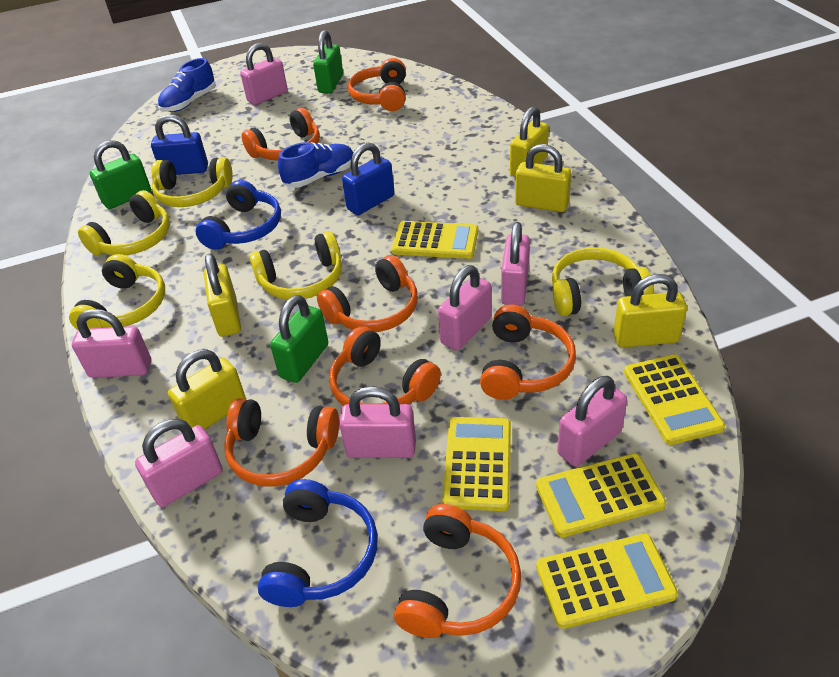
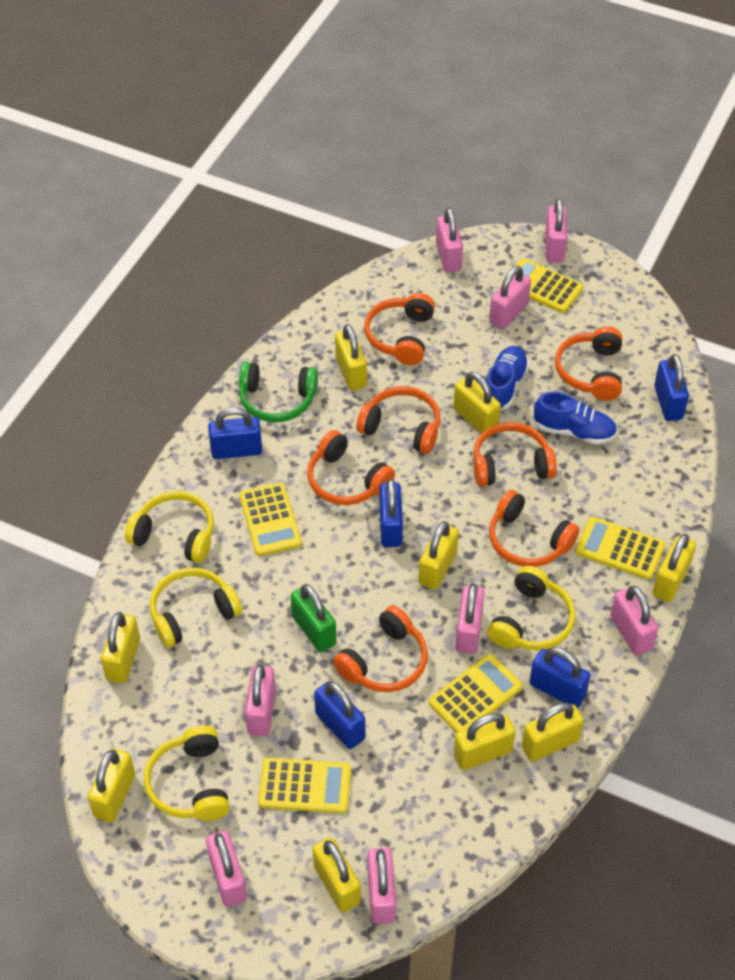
blue headphones: 2 -> 0
blue padlock: 2 -> 5
green headphones: 0 -> 1
green padlock: 3 -> 1
pink padlock: 7 -> 8
yellow headphones: 5 -> 4
yellow padlock: 5 -> 9

